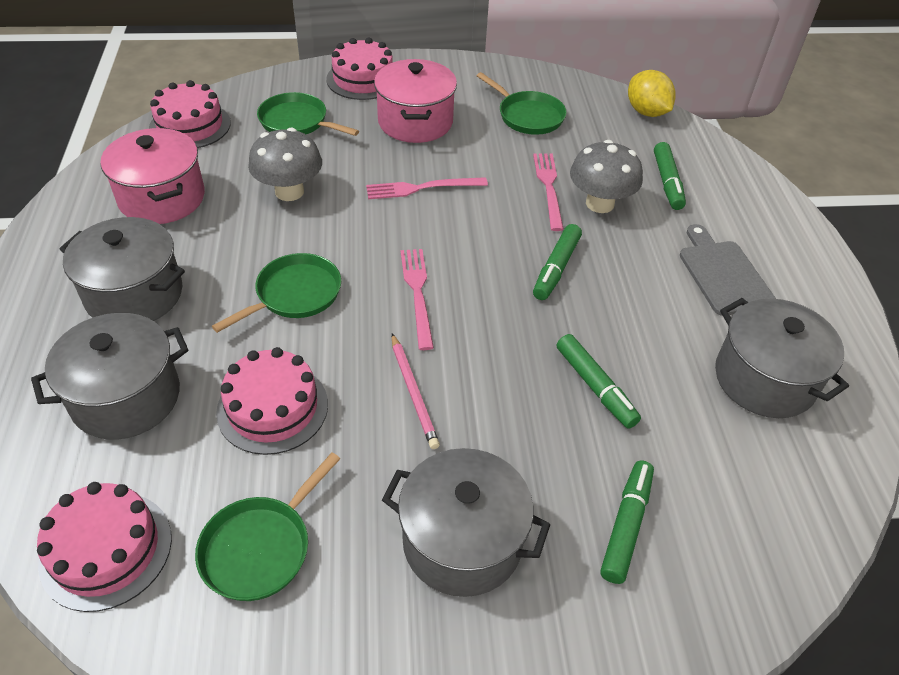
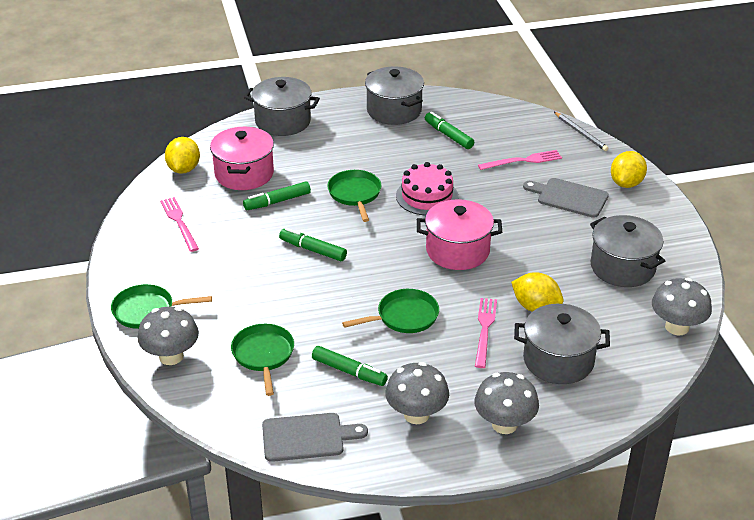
grey cutting board: 1 -> 2
grey mushroom: 2 -> 4
grey pencil: 0 -> 1
pink cake: 4 -> 1
pink pencil: 1 -> 0
yellow lemon: 1 -> 3

